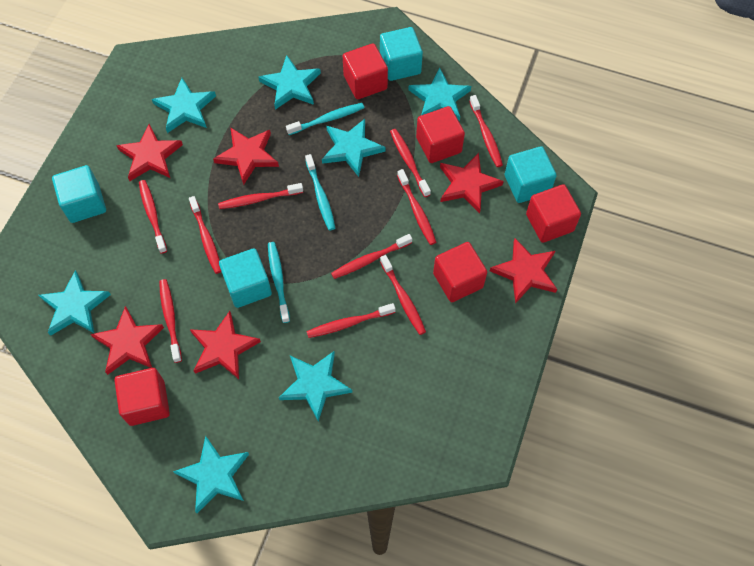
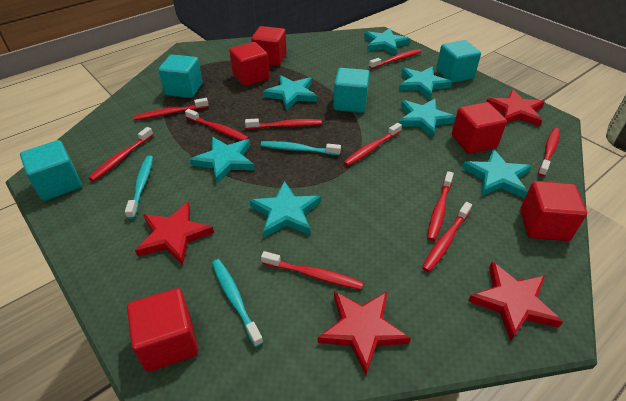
red star: 6 -> 4

